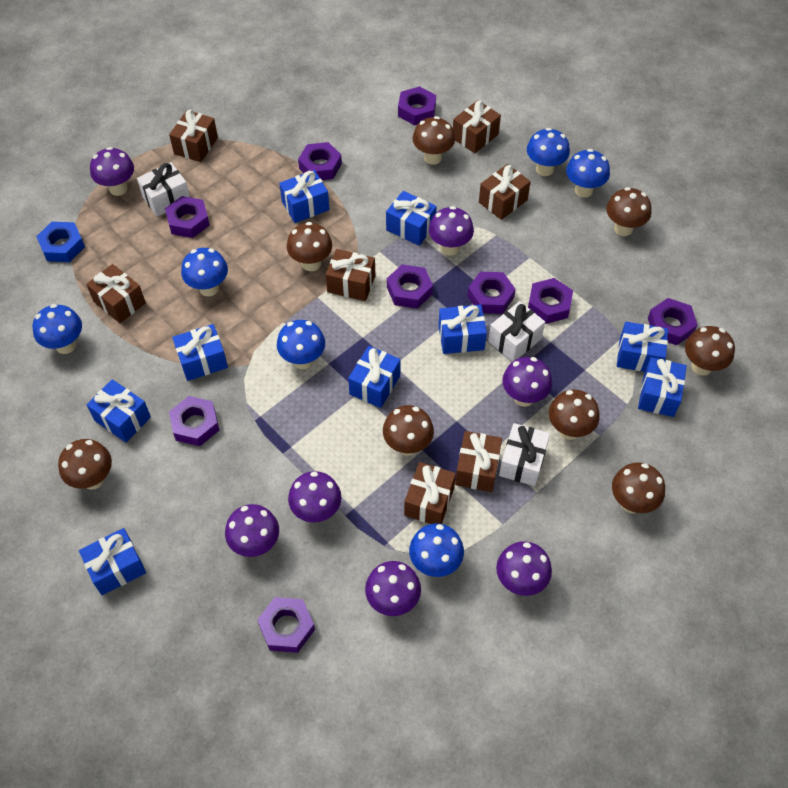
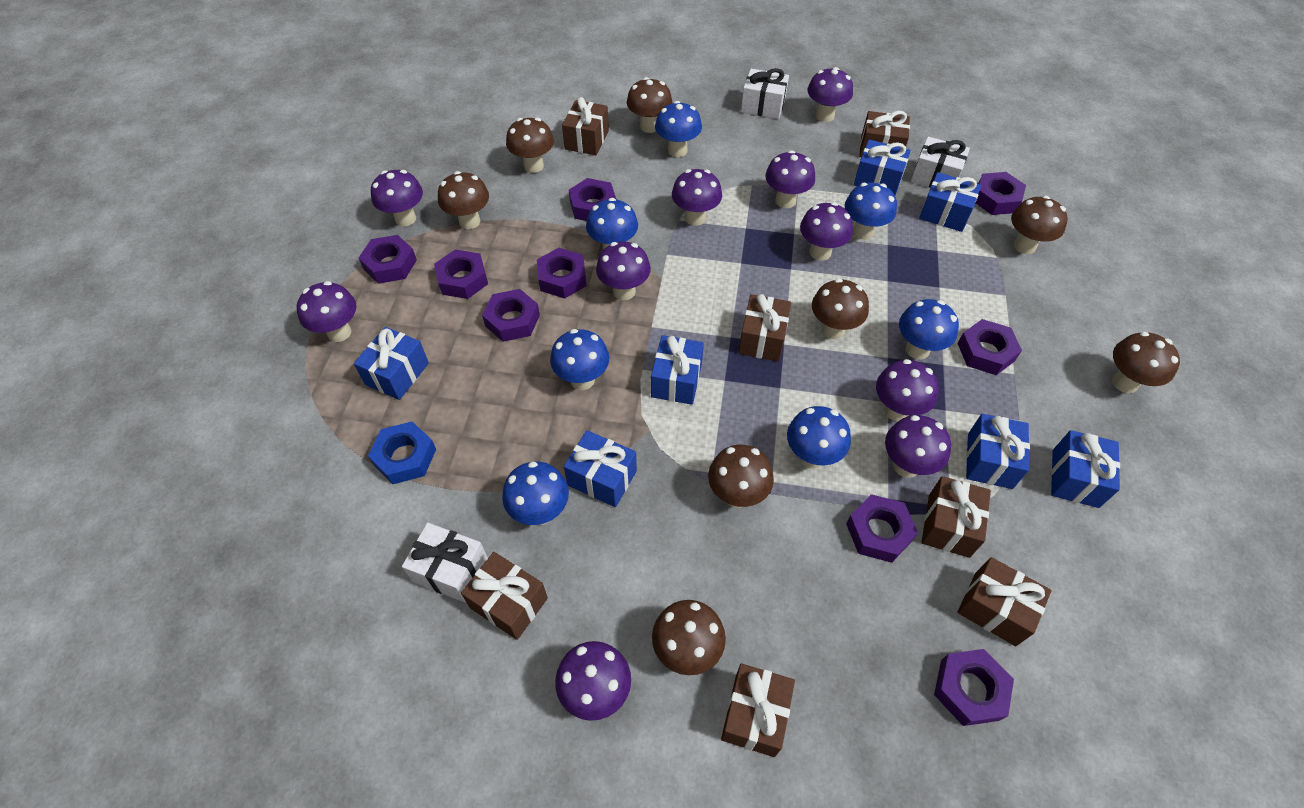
blue gift: 9 -> 7
blue mushroom: 6 -> 7
purple mushroom: 7 -> 10

